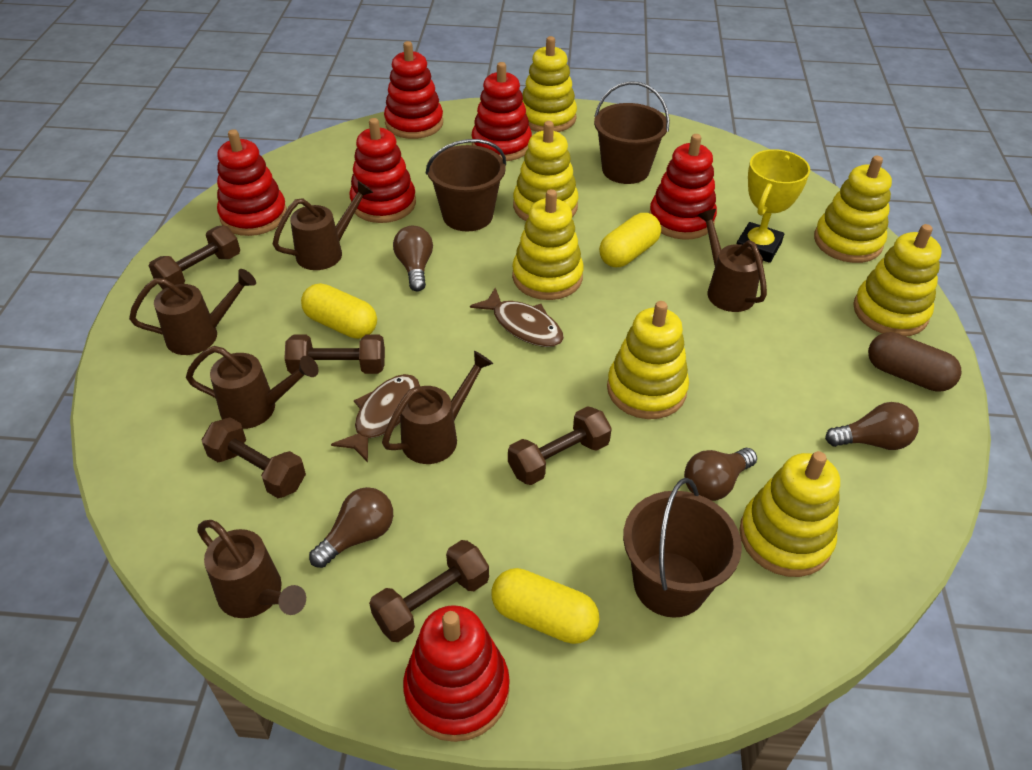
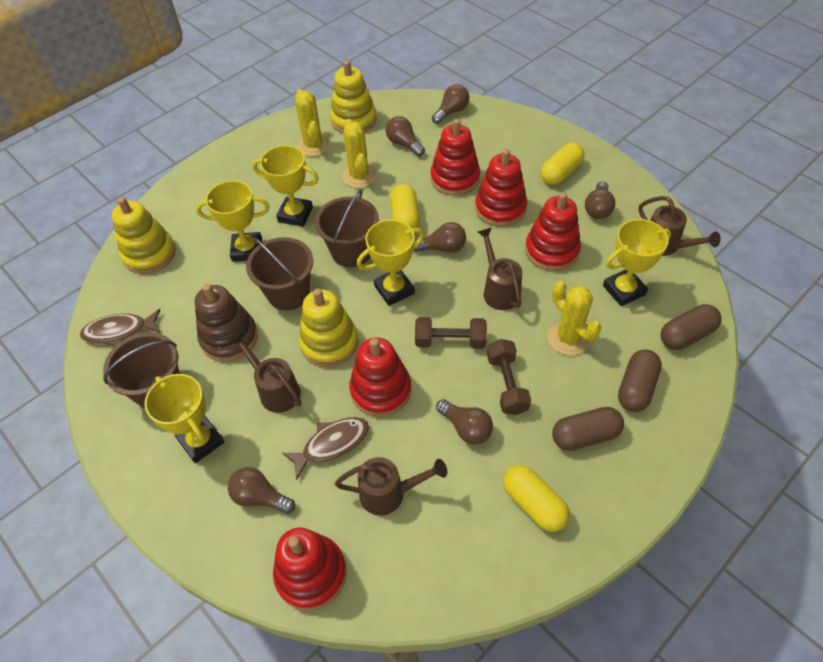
brown capsule: 1 -> 3
brown dumbbell: 5 -> 2
brown light bulb: 4 -> 6
brown stacking toy: 0 -> 1
brown watering can: 6 -> 4
red stacking toy: 6 -> 5
yellow cactus: 0 -> 3
yellow stacking toy: 7 -> 3
yellow trophy: 1 -> 5

